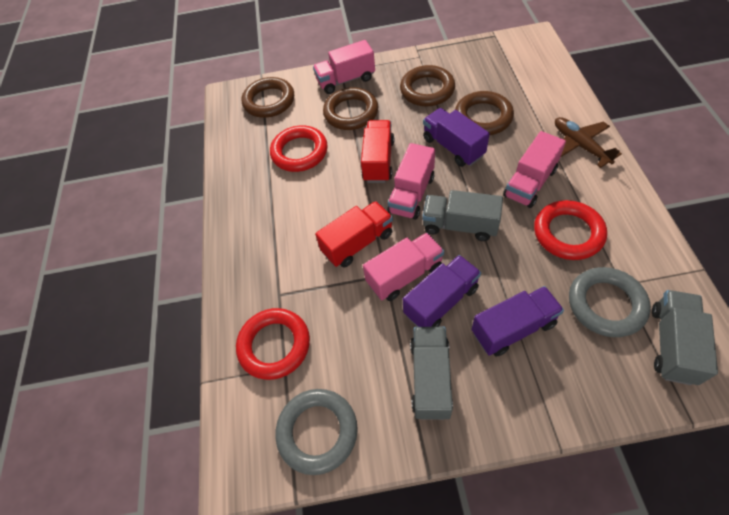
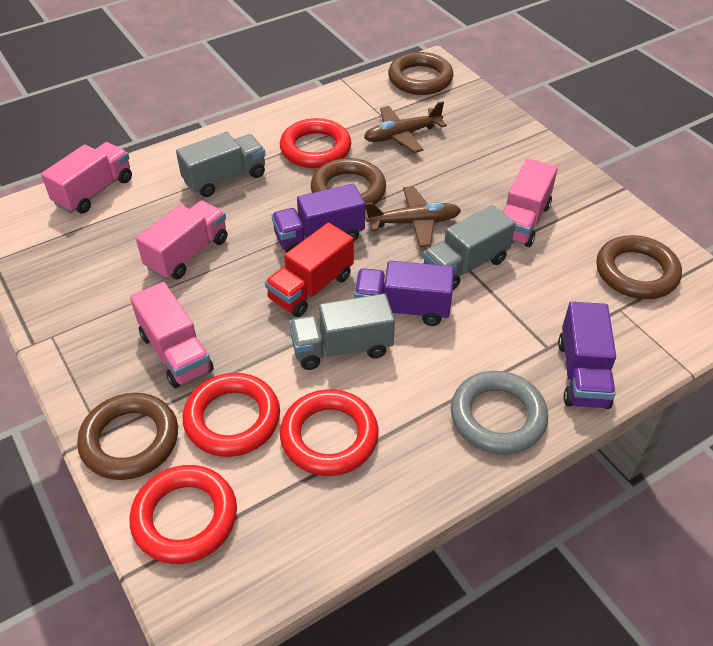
brown plane: 1 -> 2
grey ring: 2 -> 1
red ring: 3 -> 4
red truck: 2 -> 1

